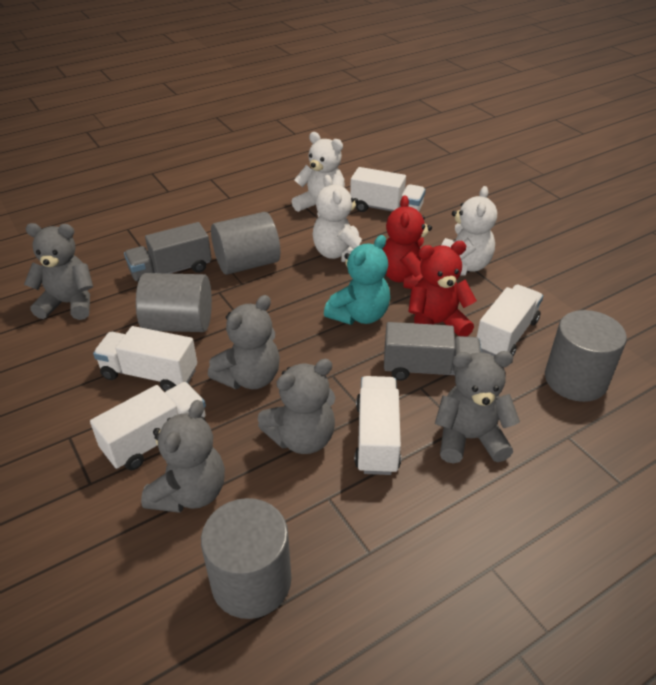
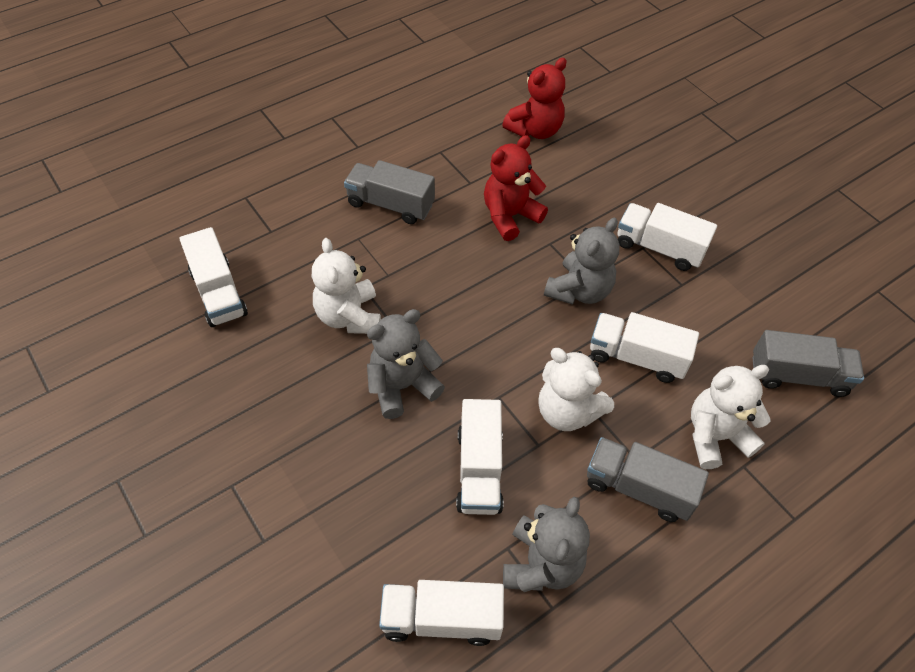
grey cylinder: 4 -> 0
grey teddy bear: 5 -> 3
grey truck: 2 -> 3
turquoise teddy bear: 1 -> 0

